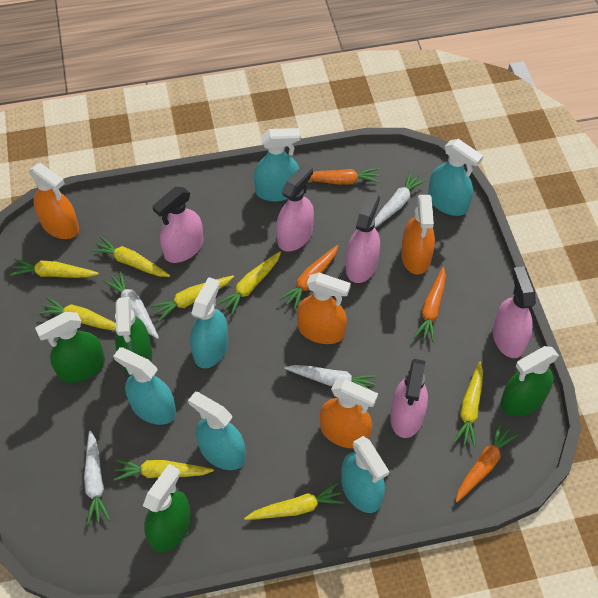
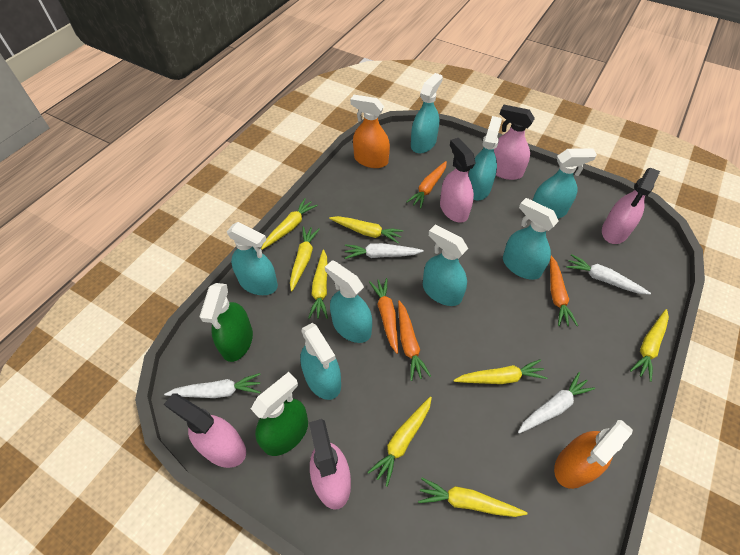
green spray bottle: 4 -> 2
orange spray bottle: 4 -> 2
turquoise spray bottle: 6 -> 8

